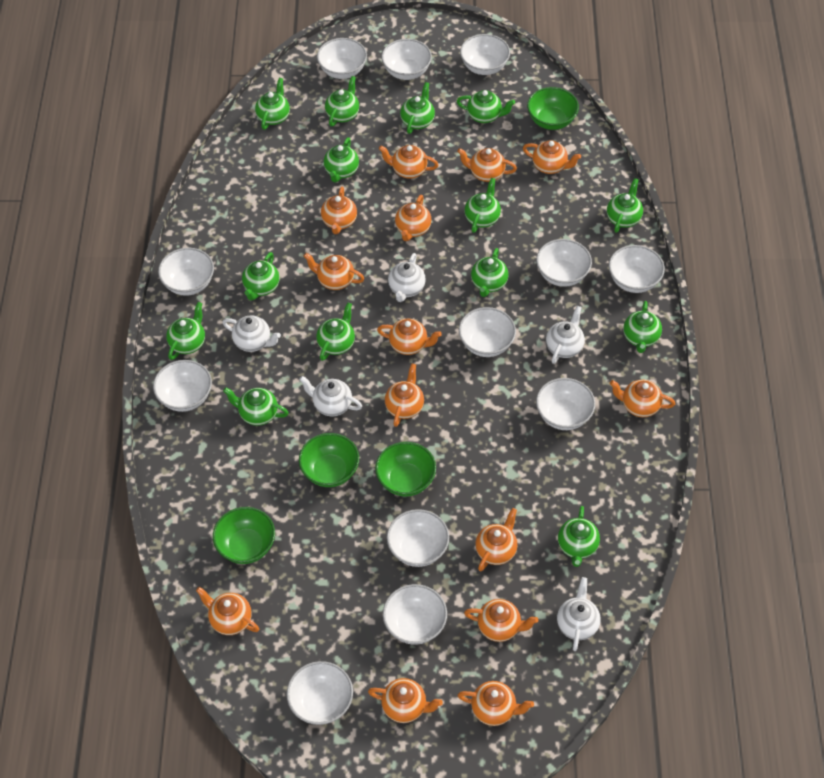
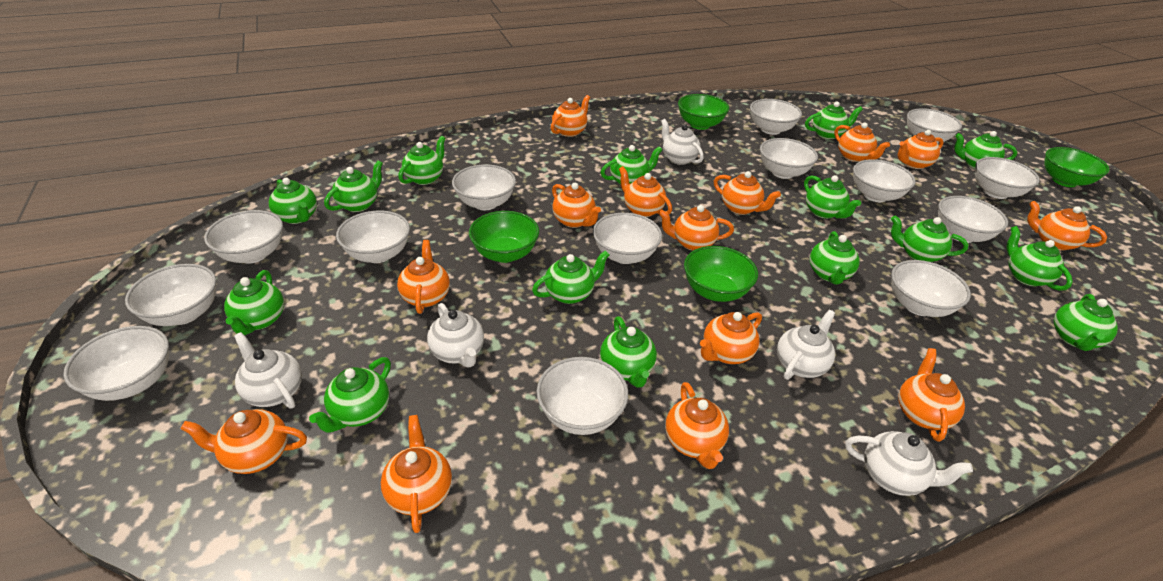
green teapot: 14 -> 15
white bowl: 12 -> 14

